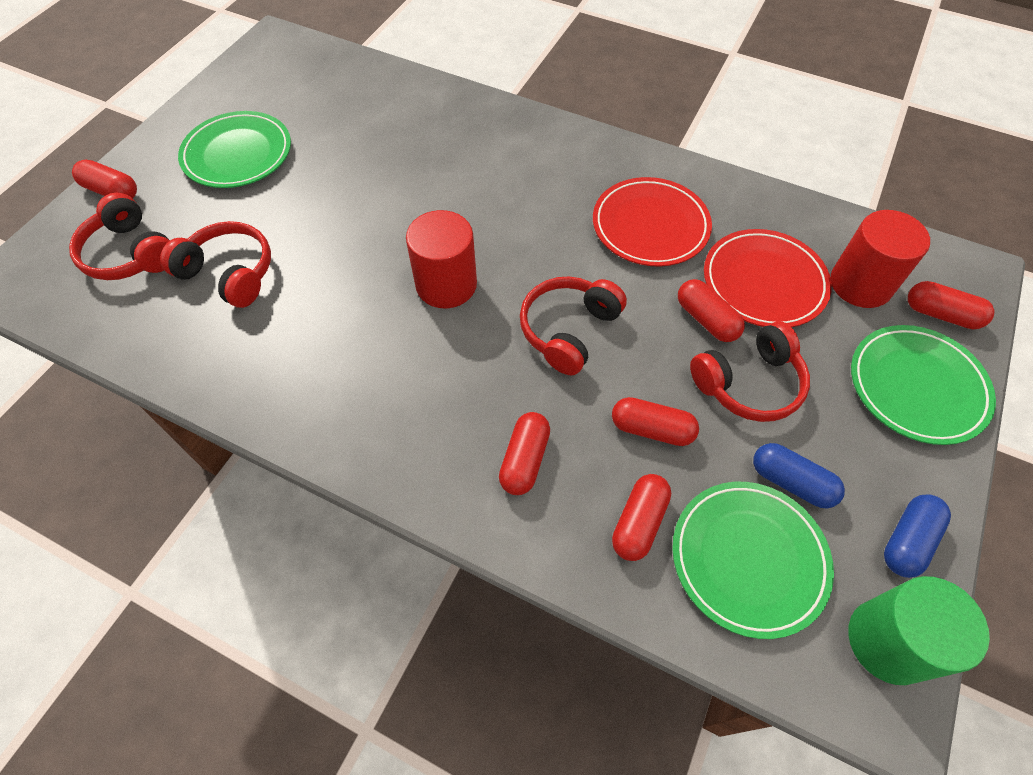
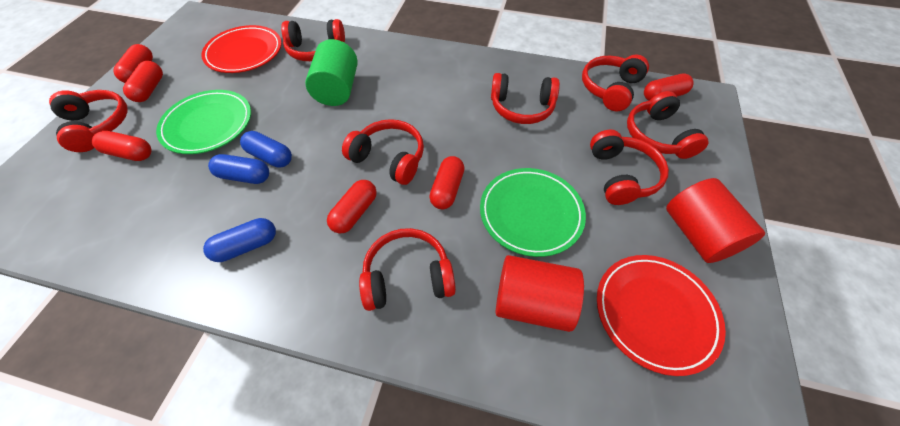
blue capsule: 2 -> 3
green plate: 3 -> 2
red headphones: 4 -> 8

